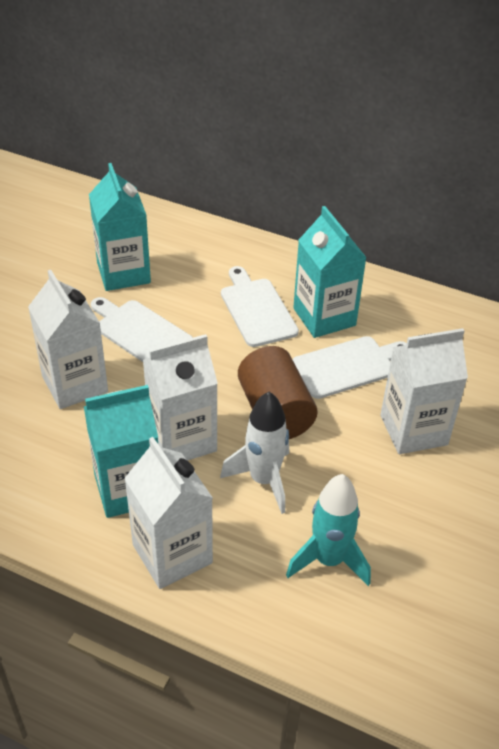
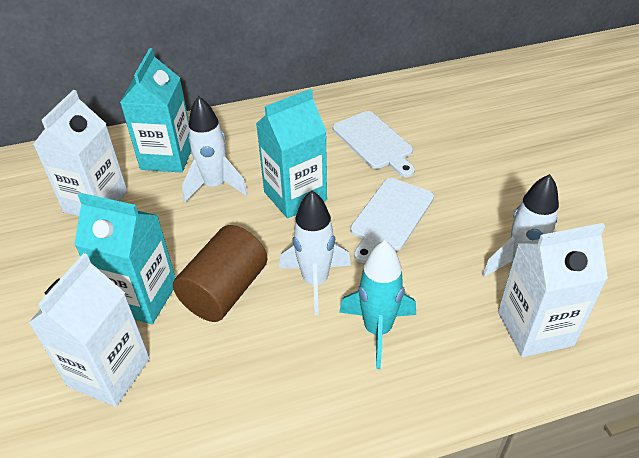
white carton: 4 -> 3
white cutting board: 3 -> 2
white rocket: 1 -> 3

